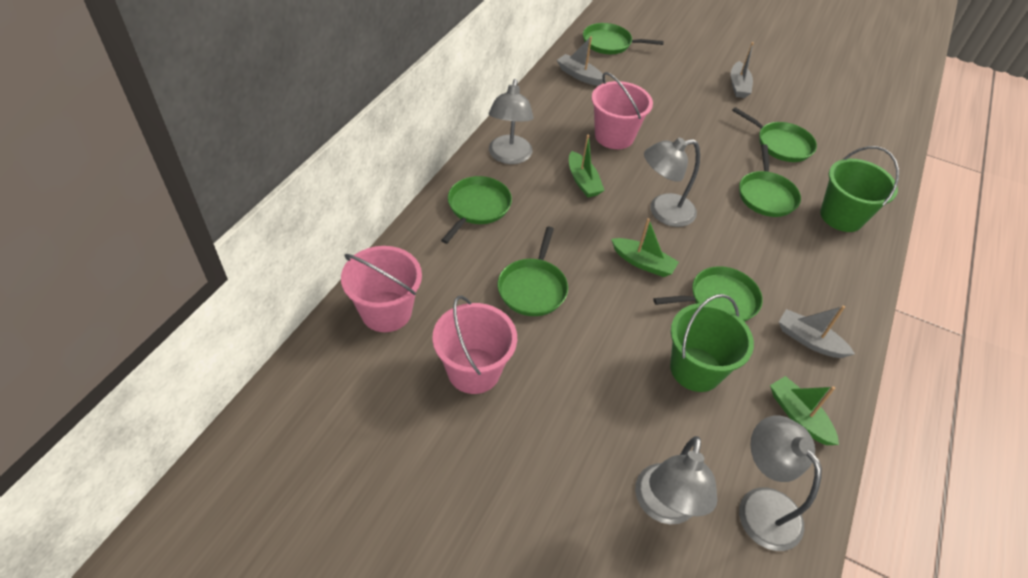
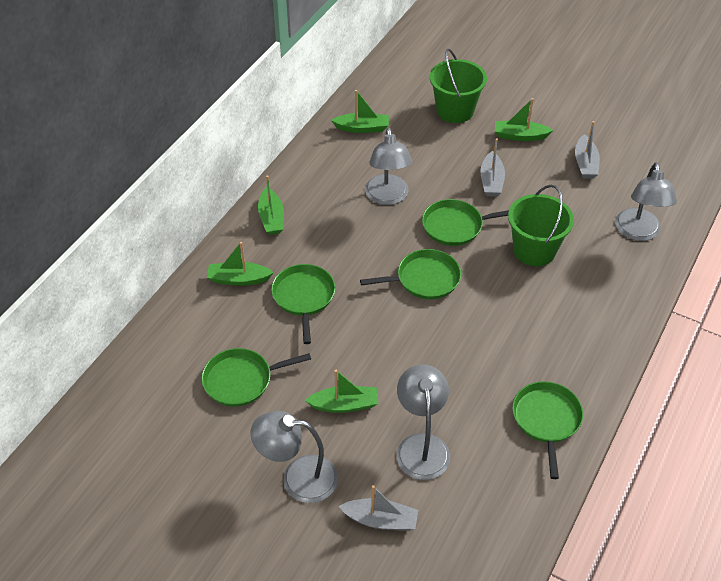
green boat: 3 -> 5
green pan: 6 -> 5
pink bucket: 3 -> 0

